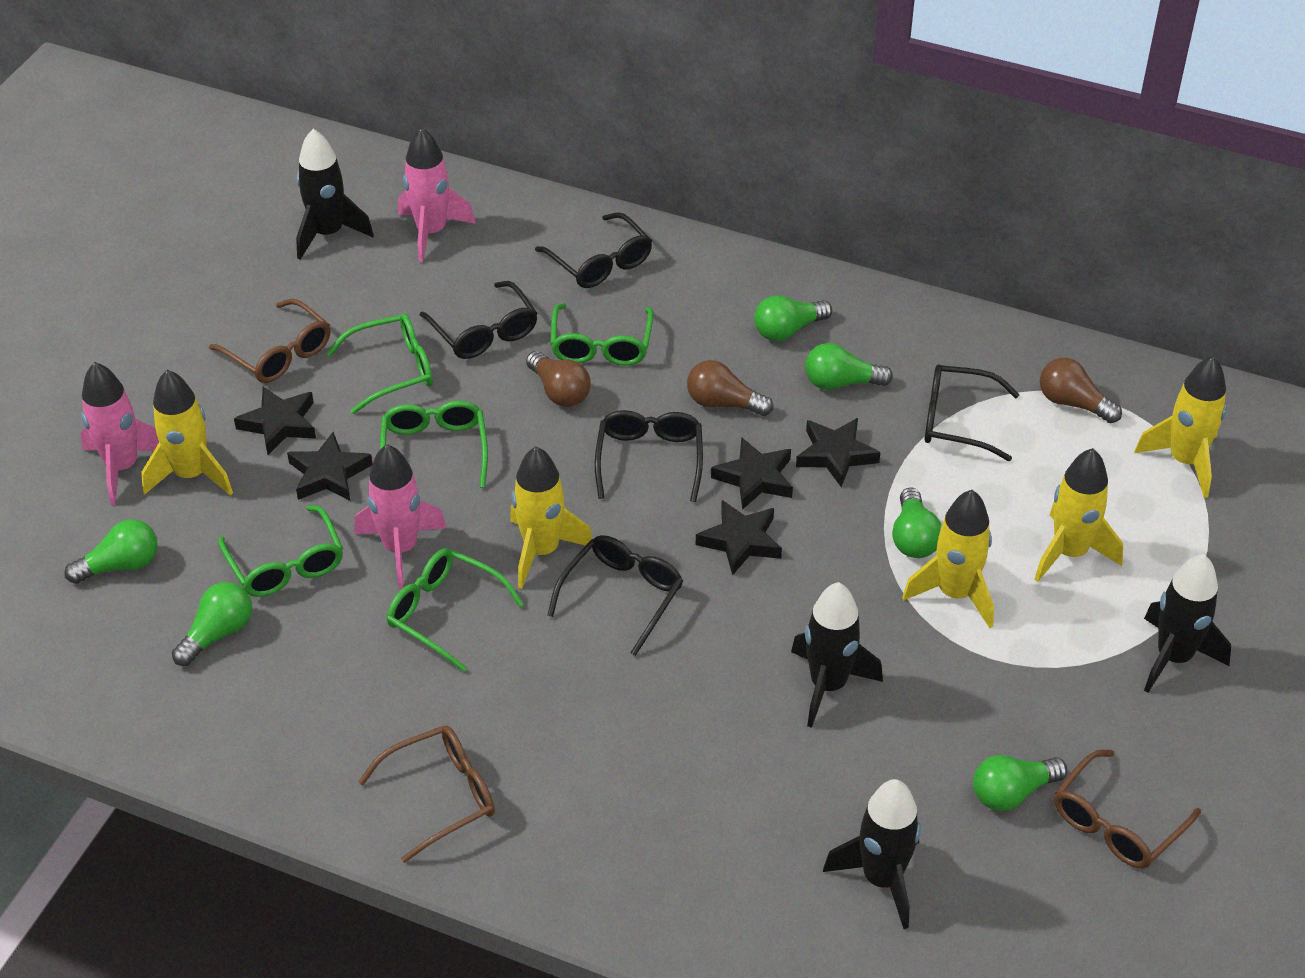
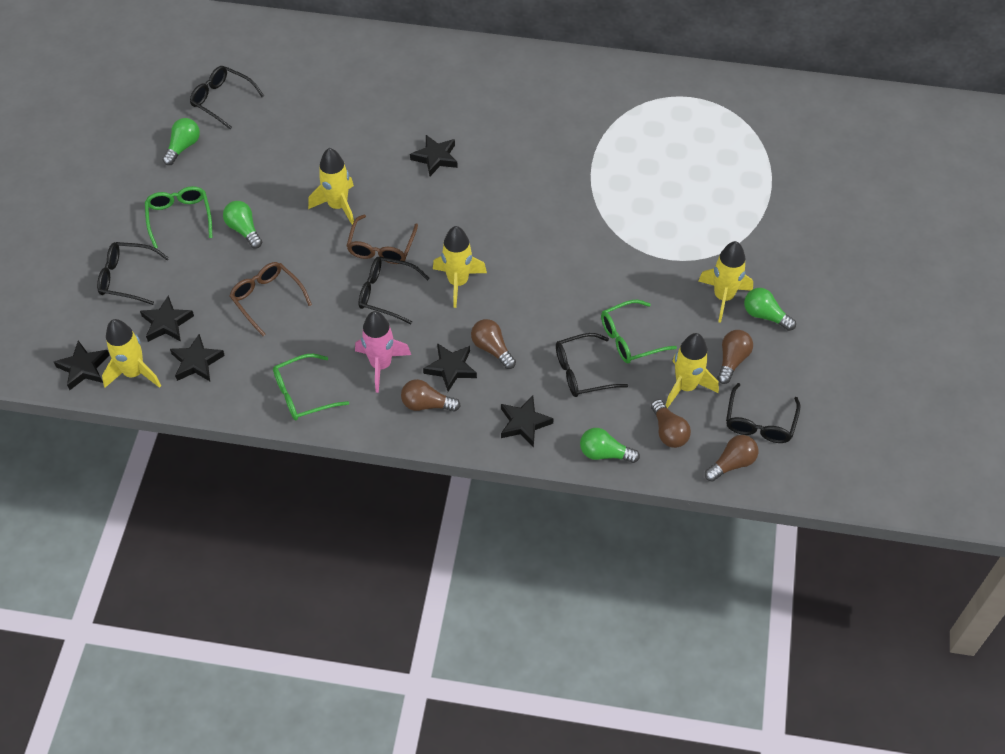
black rocket: 4 -> 0
black star: 5 -> 6
brown glasses: 3 -> 2
brown light bulb: 3 -> 5
green glasses: 5 -> 3
green light bulb: 6 -> 4
pink rocket: 3 -> 1

